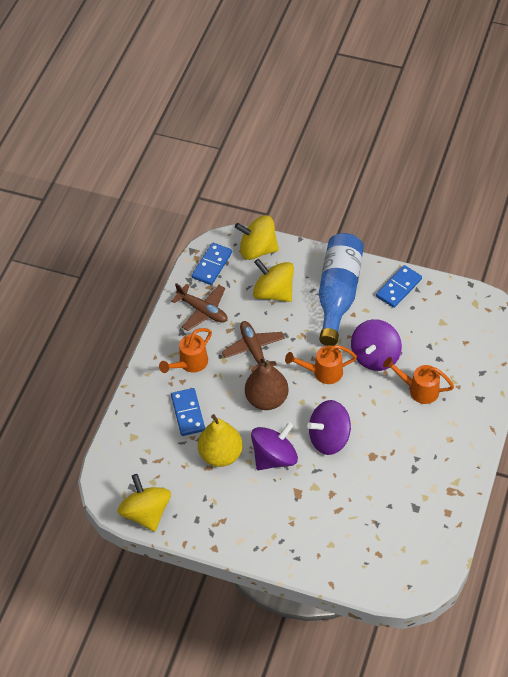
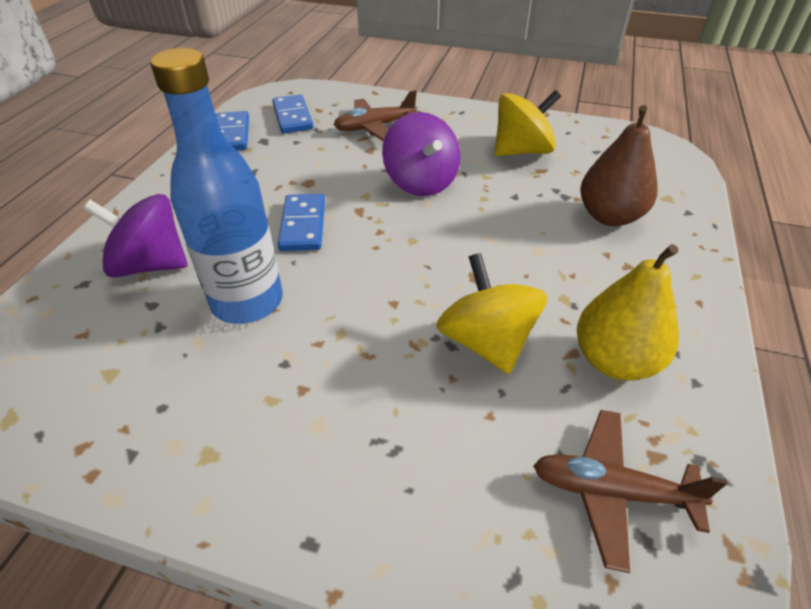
orange watering can: 3 -> 0
purple spinning top: 3 -> 2
yellow spinning top: 3 -> 2

